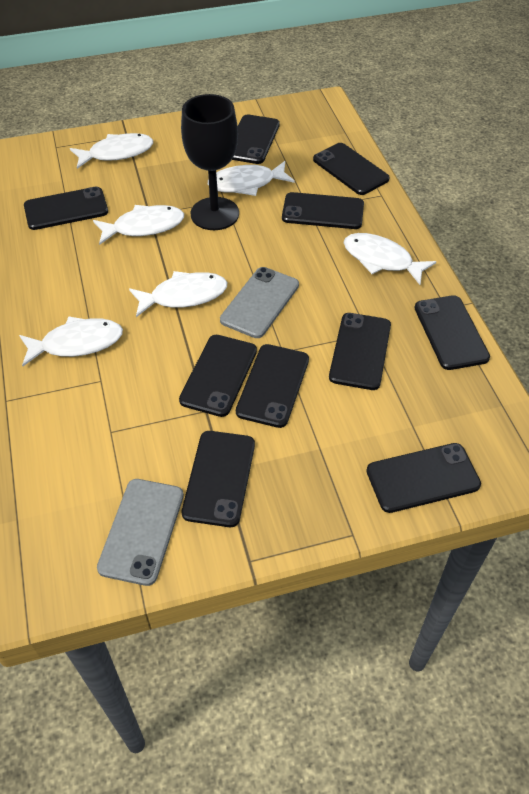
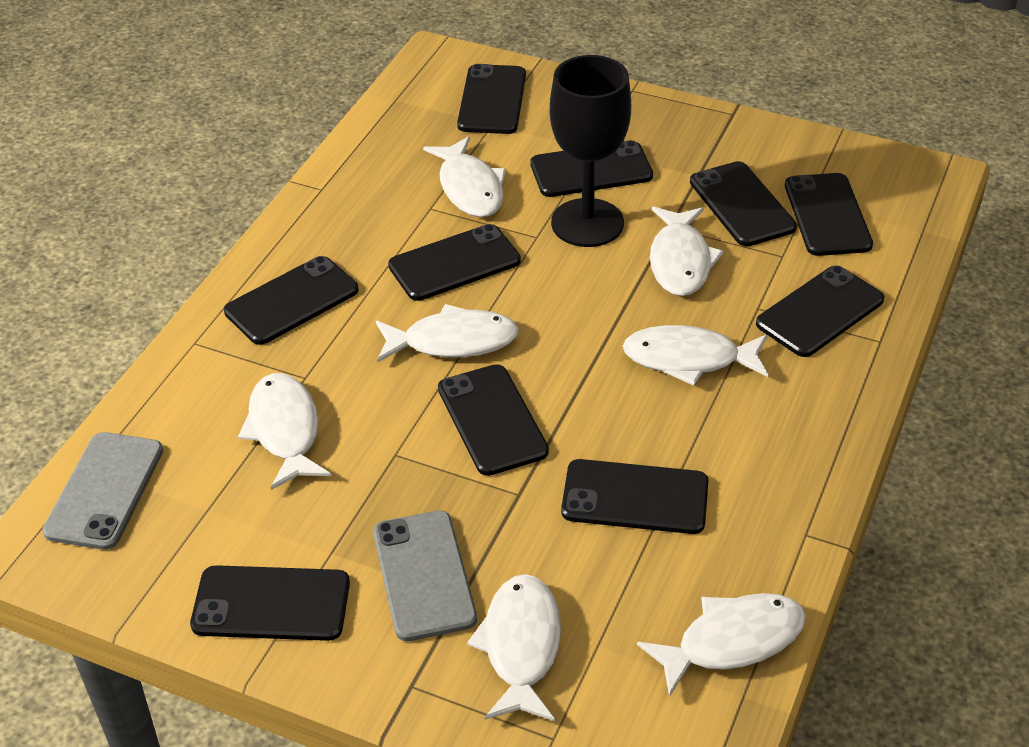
white fish: 6 -> 7

